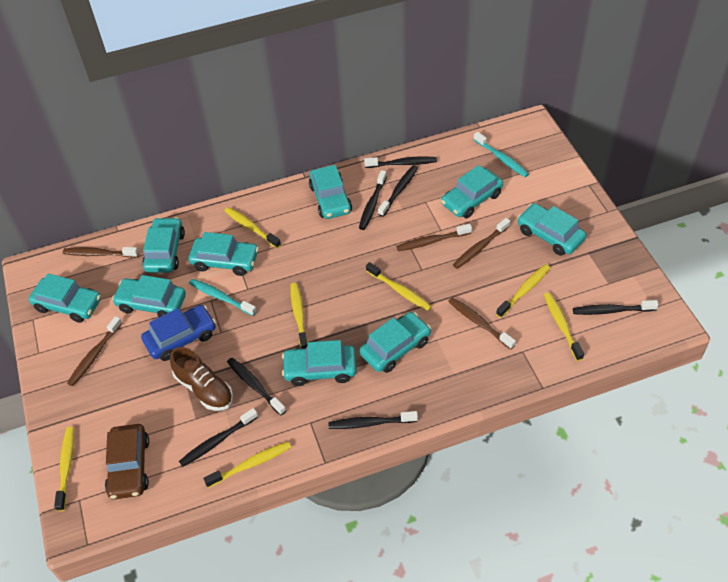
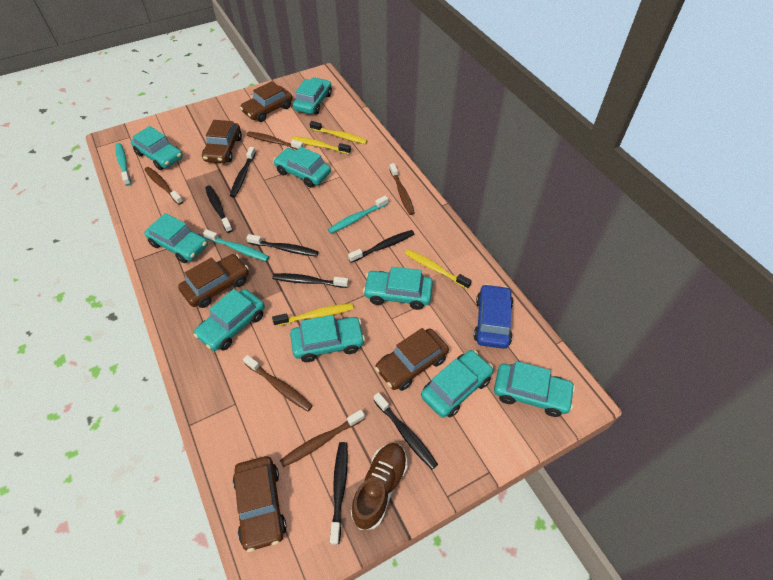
brown car: 1 -> 5
turquoise toothbrush: 2 -> 3
yellow toothbrush: 7 -> 4

